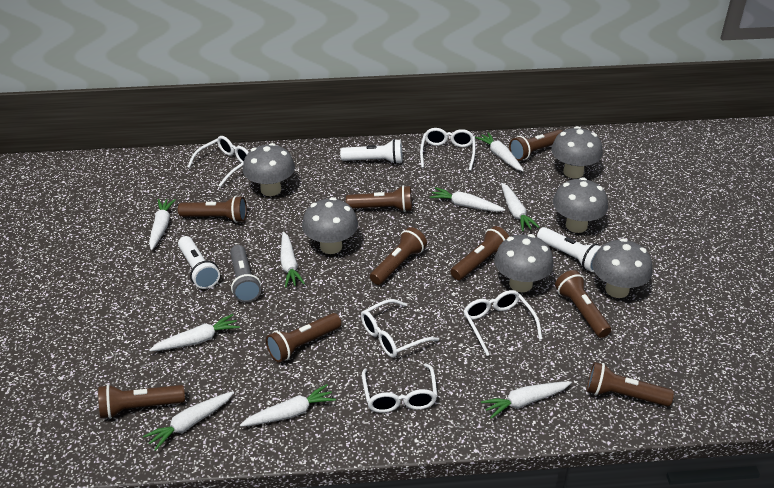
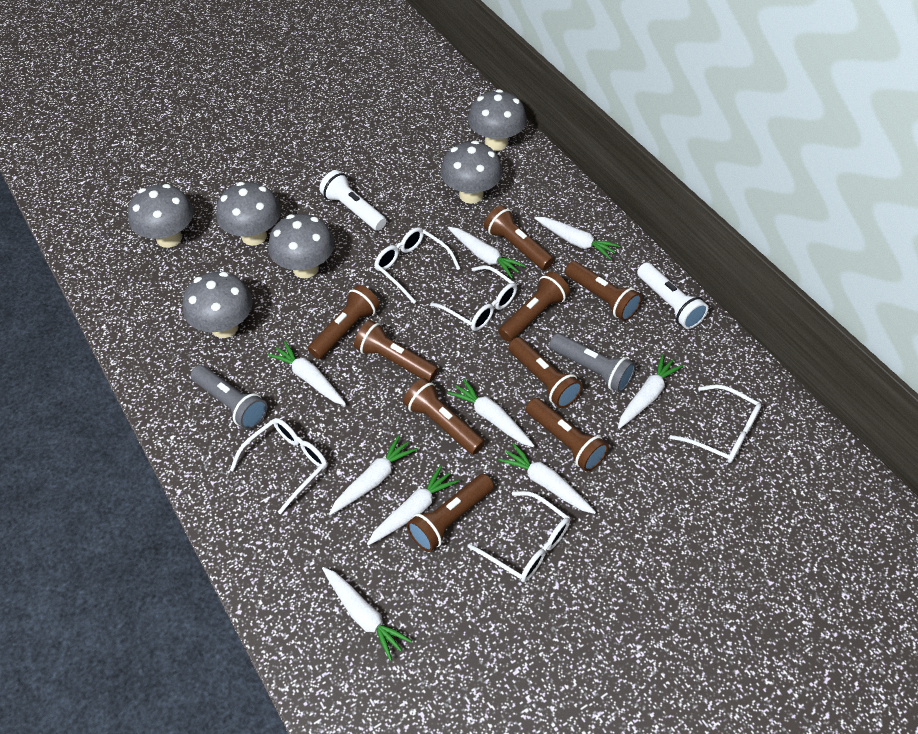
grey flashlight: 1 -> 2
white flashlight: 3 -> 2

